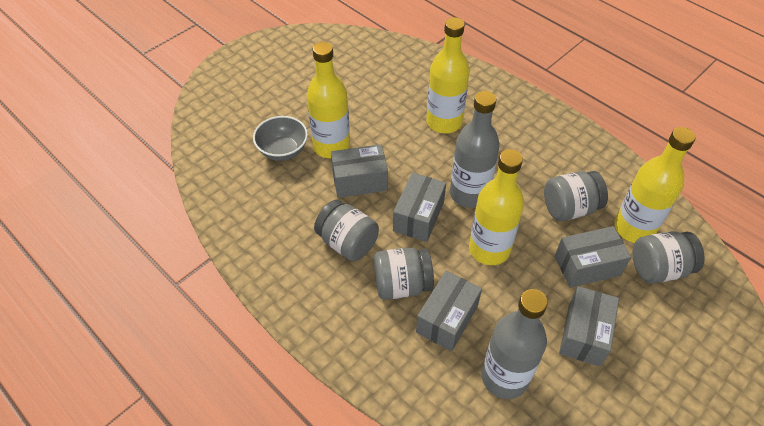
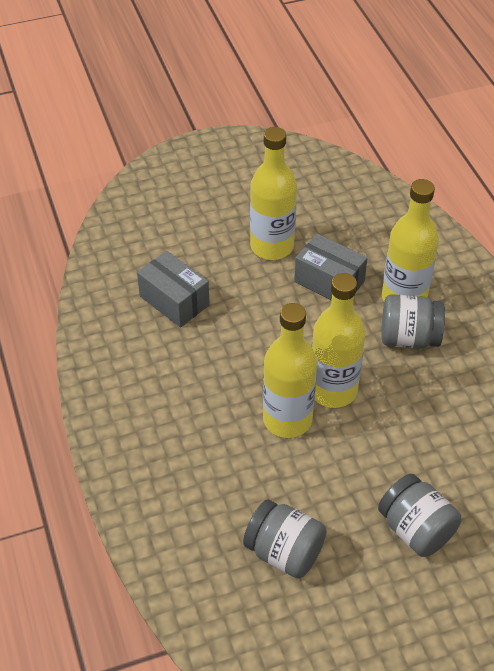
grey bottle: 2 -> 0
grey bowl: 1 -> 0
grey box: 5 -> 2
grey jar: 4 -> 3

